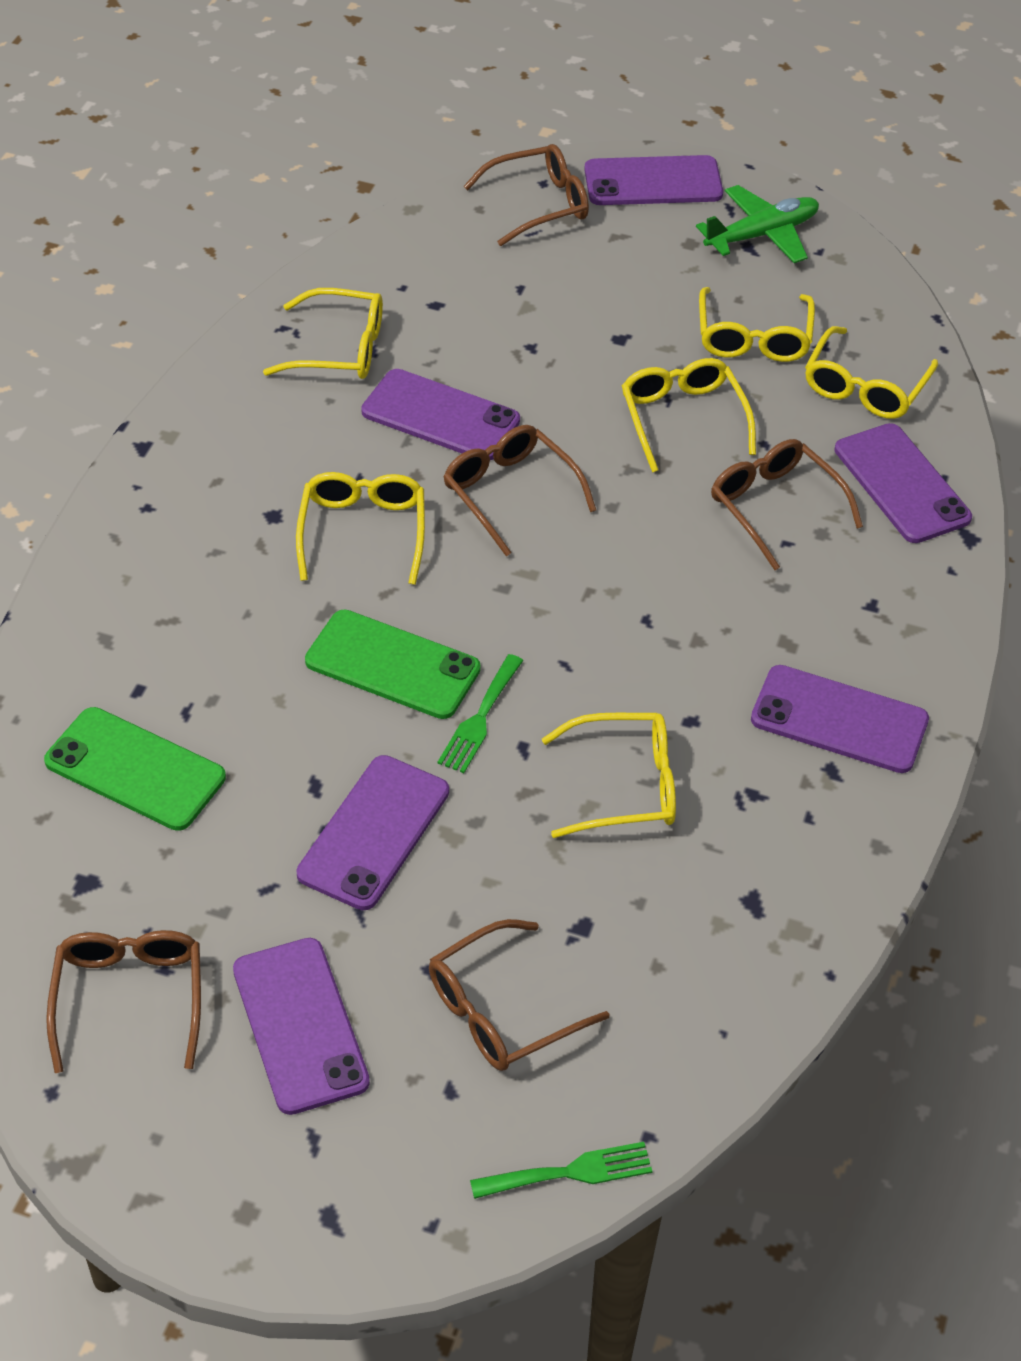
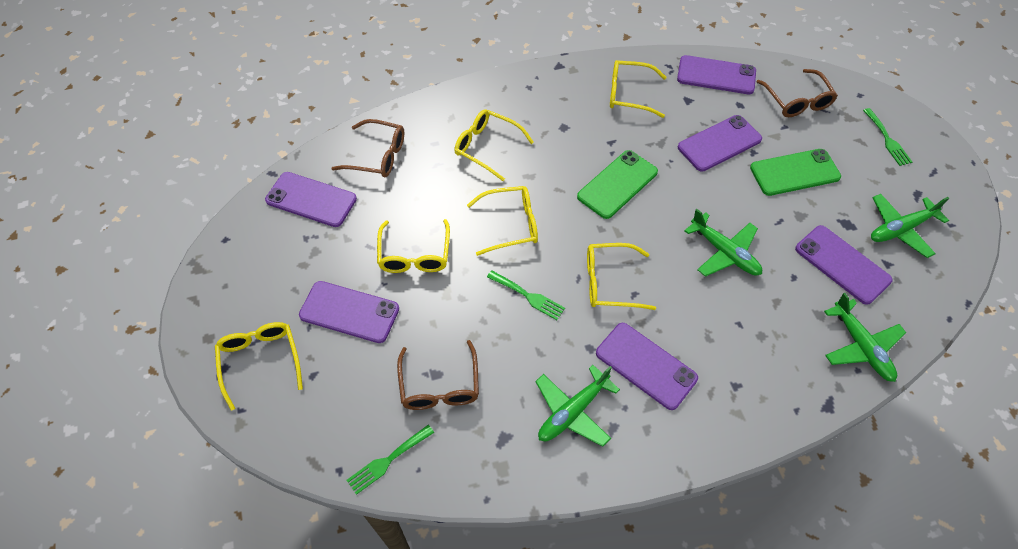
brown glasses: 5 -> 3
green fork: 2 -> 3
green plane: 1 -> 4

